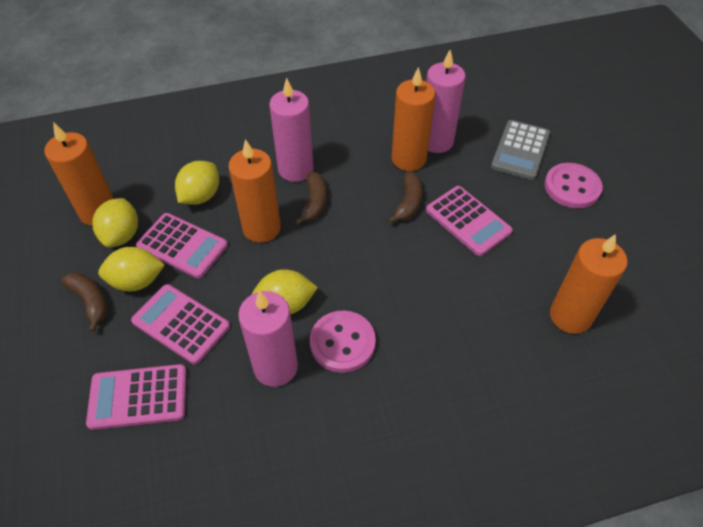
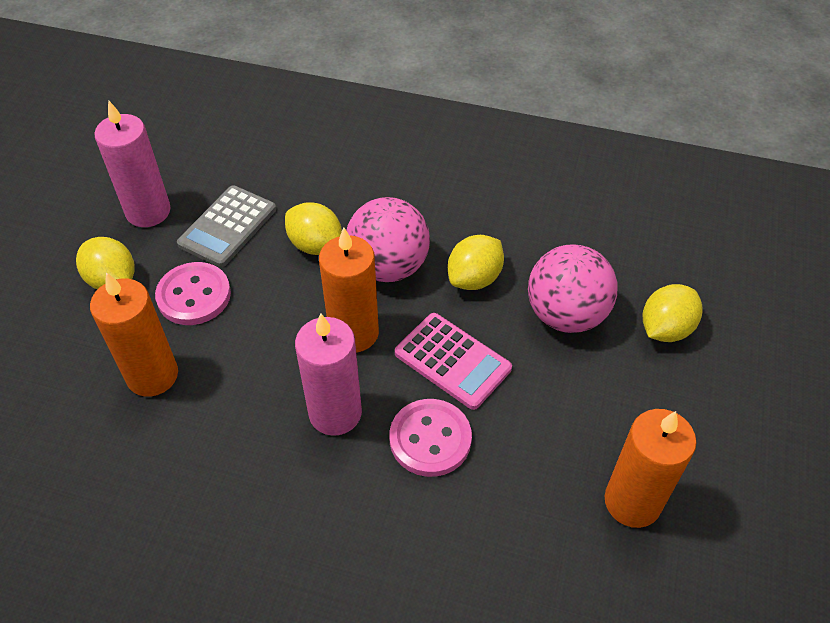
brown banana: 3 -> 0
orange candle: 4 -> 3
pink ball: 0 -> 2
pink calculator: 4 -> 1
pink candle: 3 -> 2

